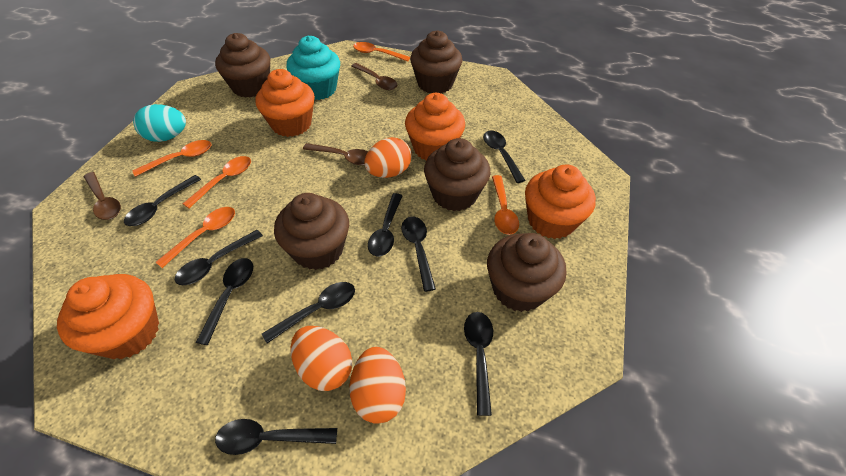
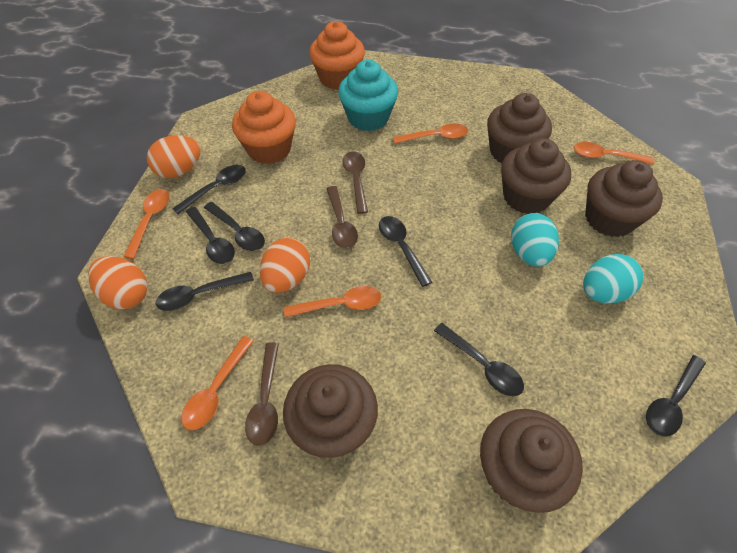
black spoon: 9 -> 7
orange cupcake: 4 -> 2
turquoise egg: 1 -> 2

